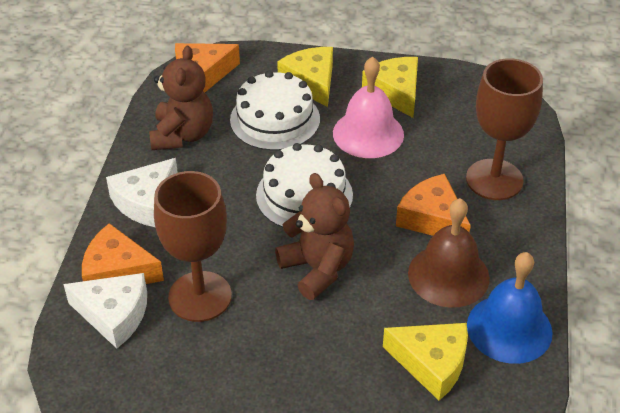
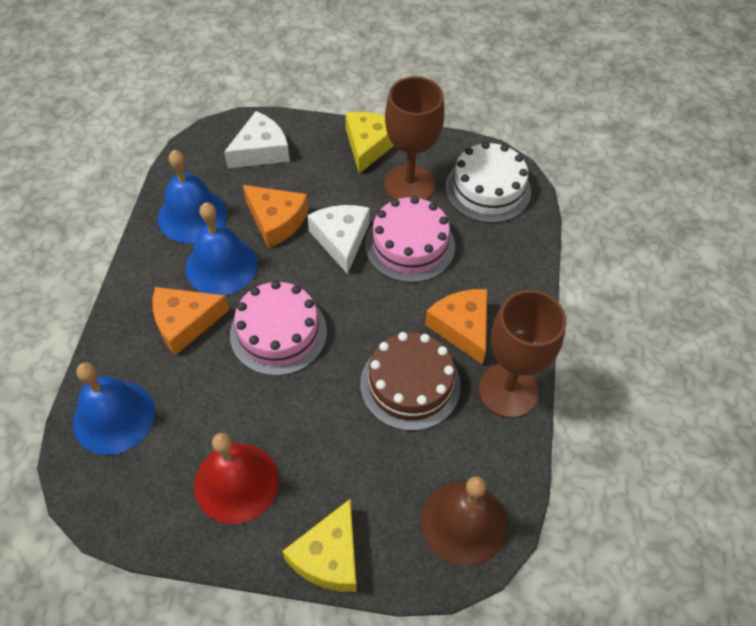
blue bell: 1 -> 3
brown cake: 0 -> 1
brown teddy bear: 2 -> 0
pink bell: 1 -> 0
pink cake: 0 -> 2
red bell: 0 -> 1
white cake: 2 -> 1
yellow cheese: 3 -> 2

